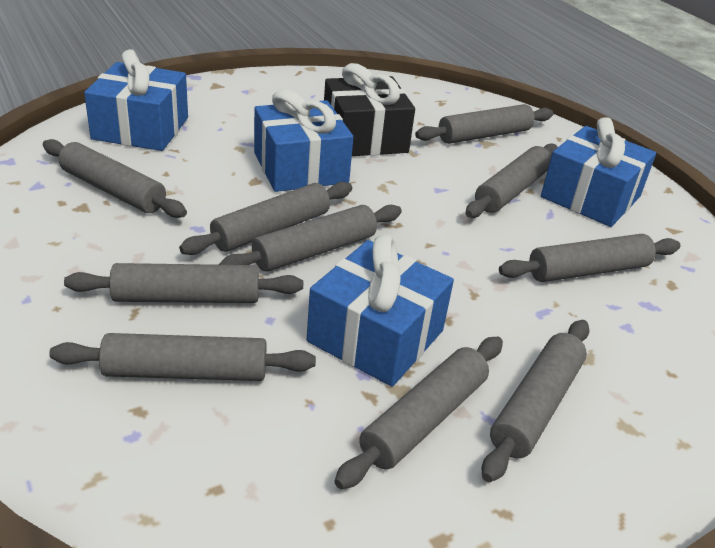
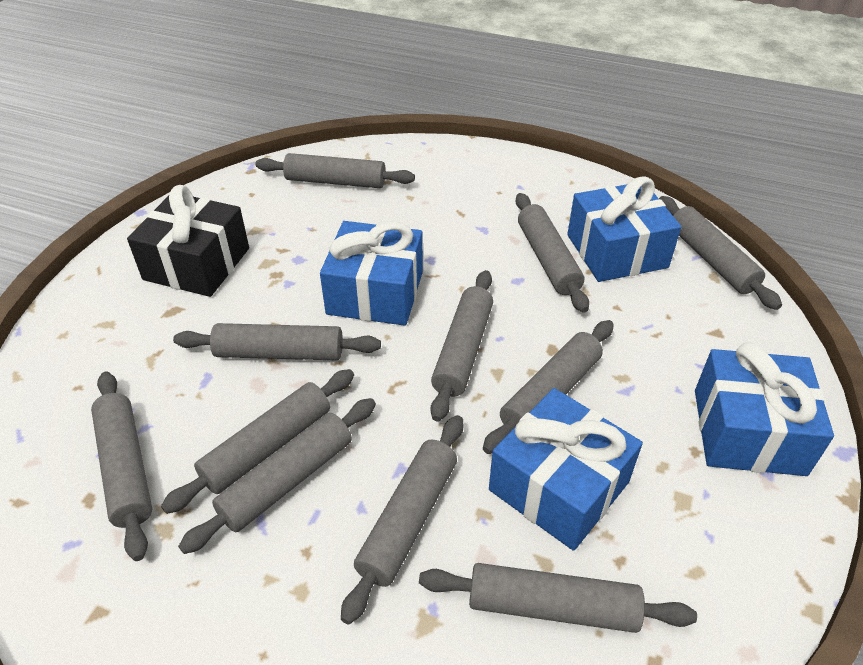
grey rolling pin: 10 -> 11

